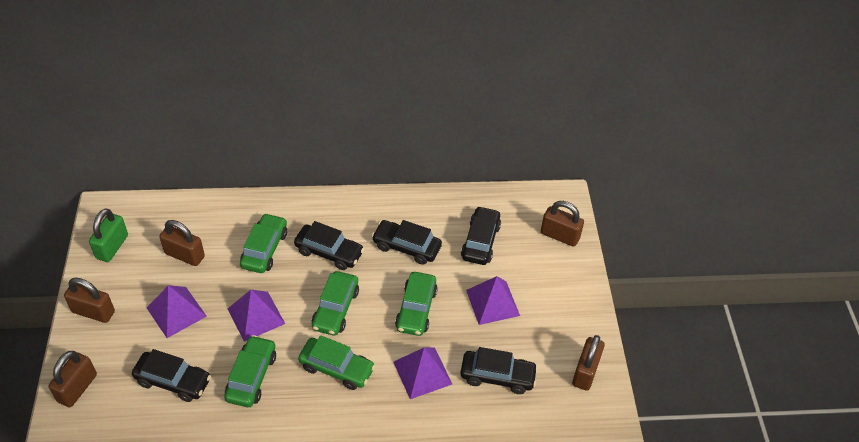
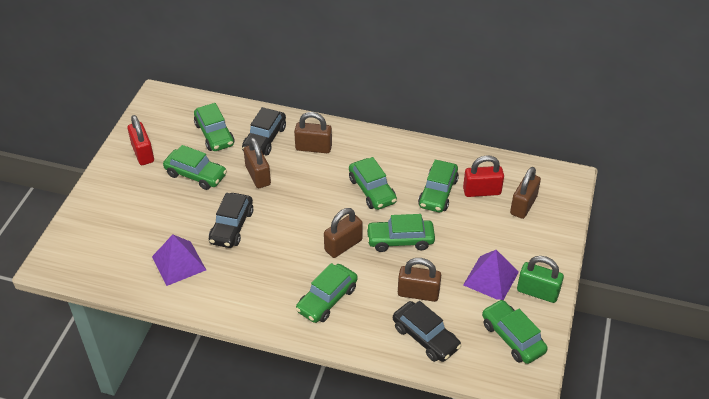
black car: 5 -> 3
green car: 5 -> 7
purple pyramid: 4 -> 2
red padlock: 0 -> 2

